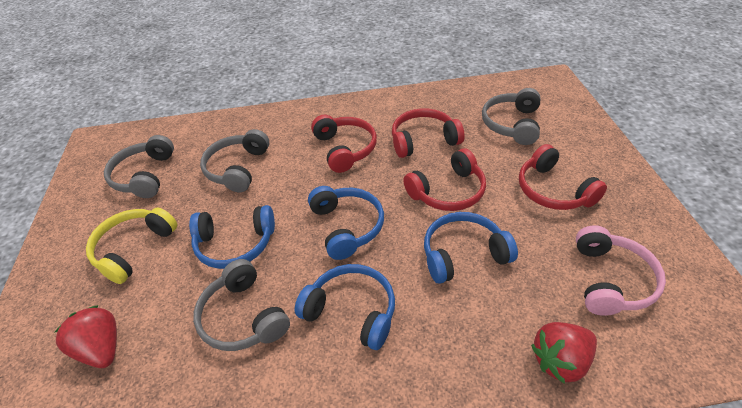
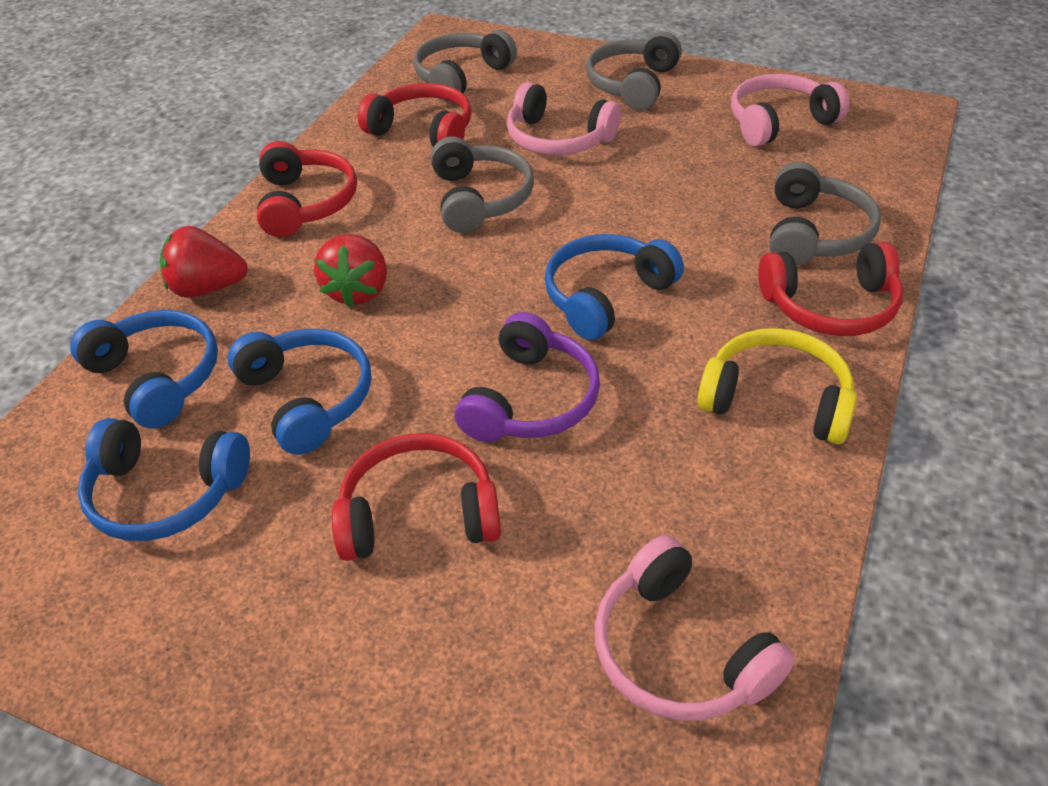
pink headphones: 1 -> 3
purple headphones: 0 -> 1

